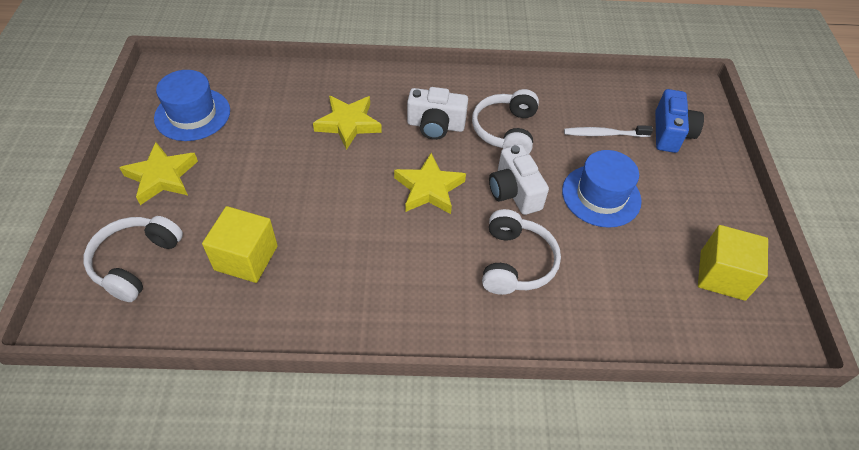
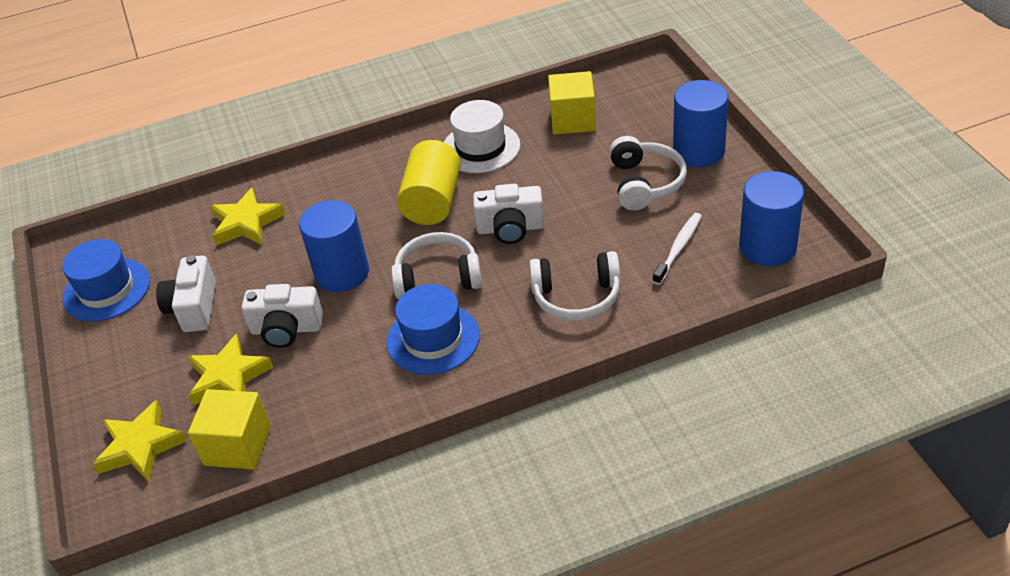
blue camera: 1 -> 0
blue cylinder: 0 -> 3
white camera: 2 -> 3
white hat: 0 -> 1
yellow cylinder: 0 -> 1

